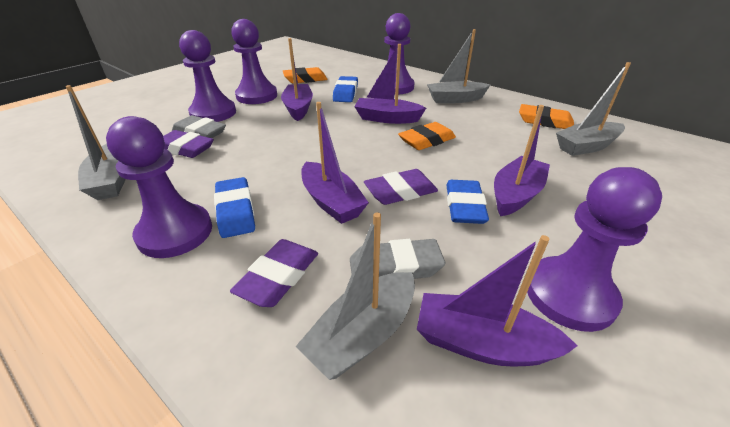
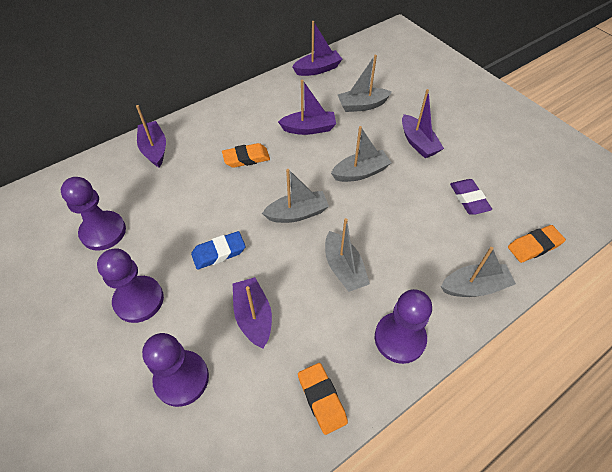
blue eraser: 3 -> 1
grey boat: 4 -> 5
grey eraser: 2 -> 0
purple eraser: 3 -> 1
purple pawn: 5 -> 4

